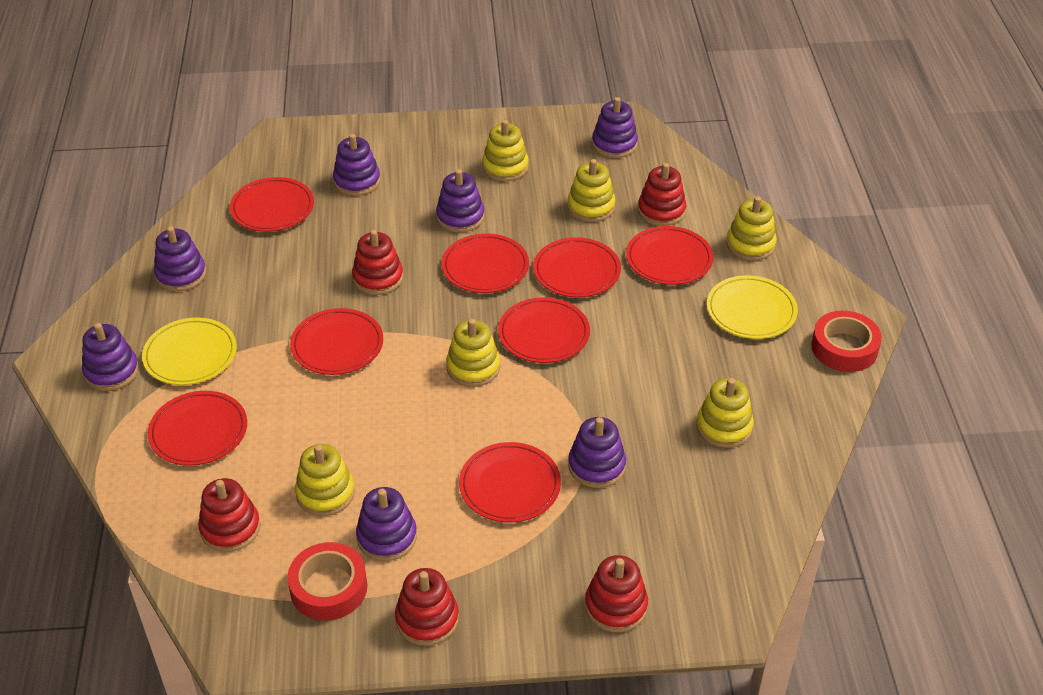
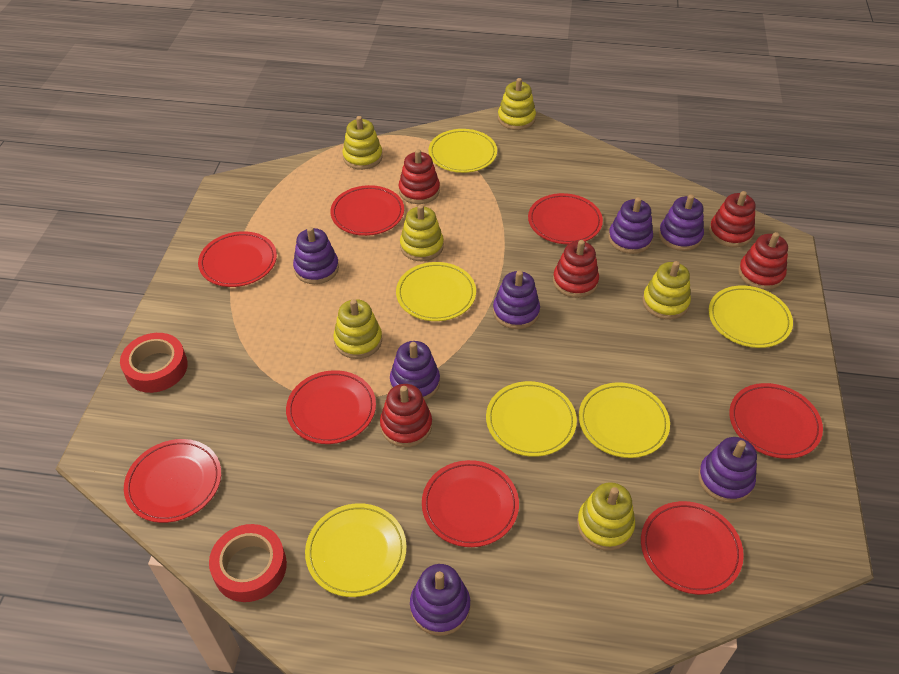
yellow plate: 2 -> 6

